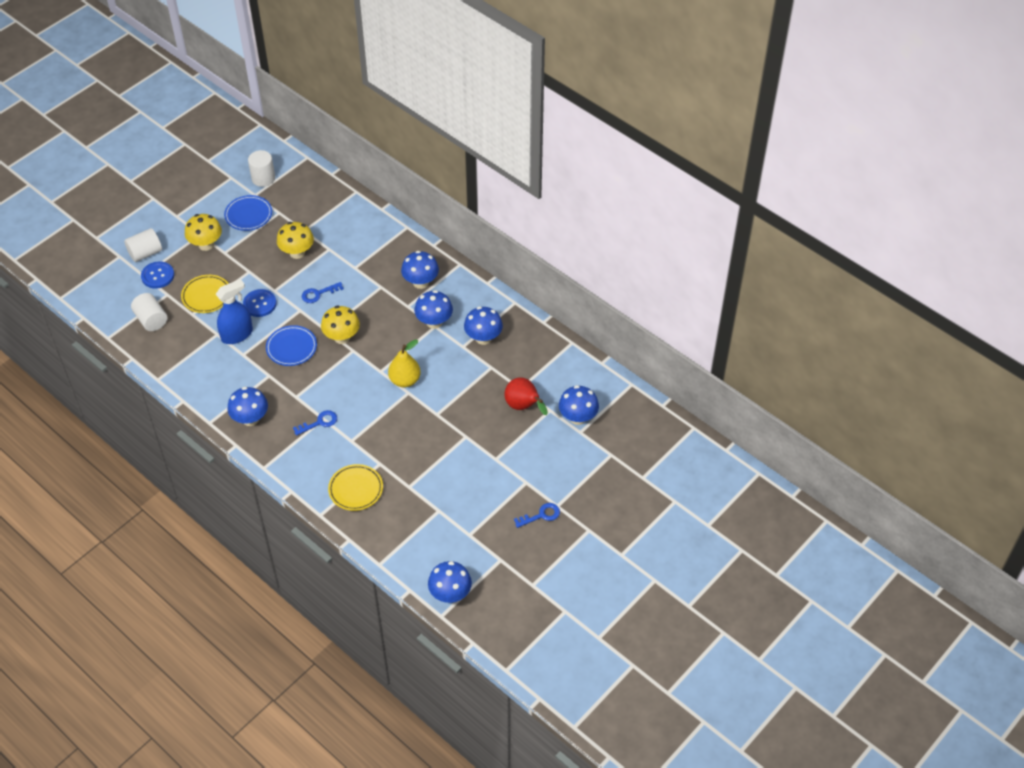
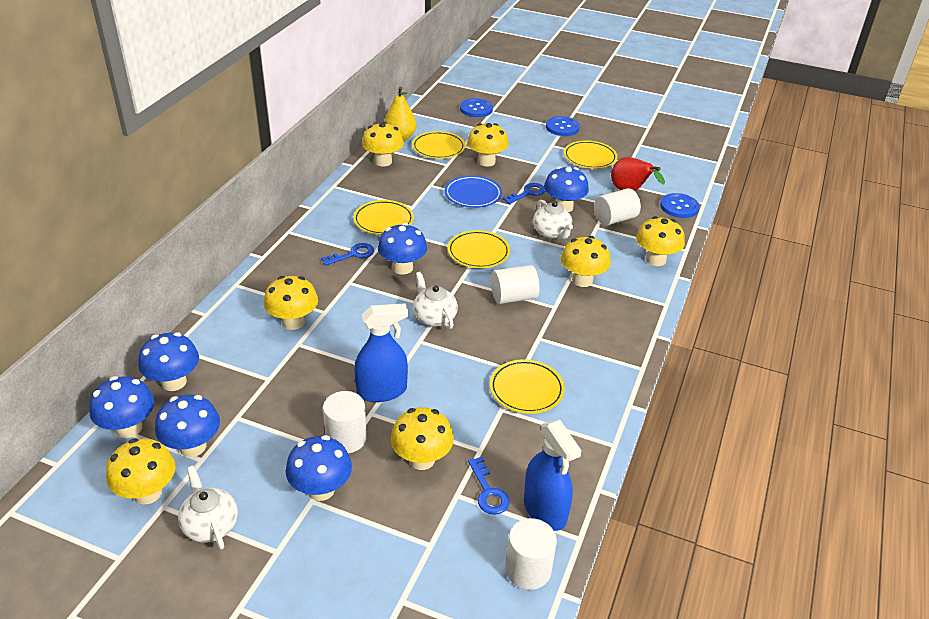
blue button: 2 -> 3
blue plate: 2 -> 1
blue spray bottle: 1 -> 2
white cylinder: 3 -> 4
white teapot: 0 -> 3
yellow mushroom: 3 -> 7
yellow plate: 2 -> 5

